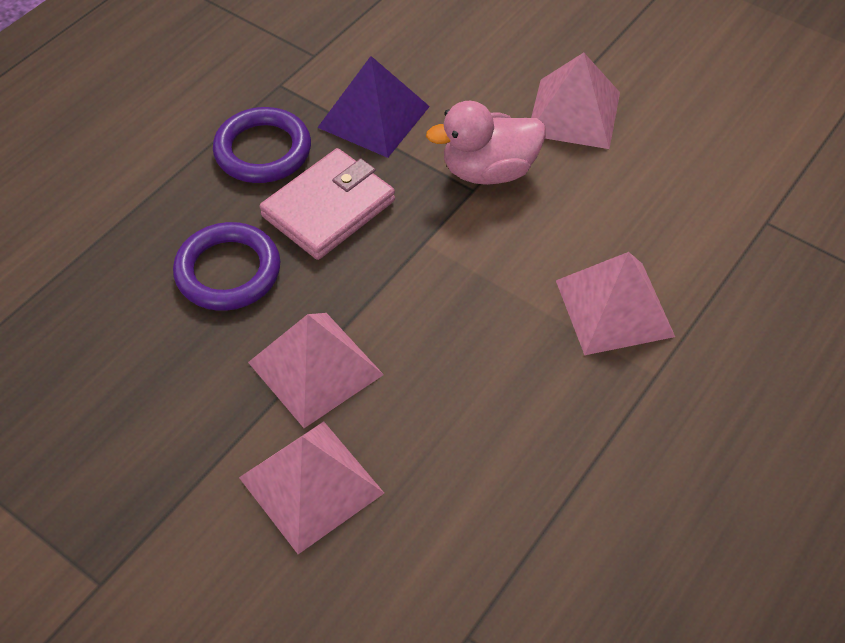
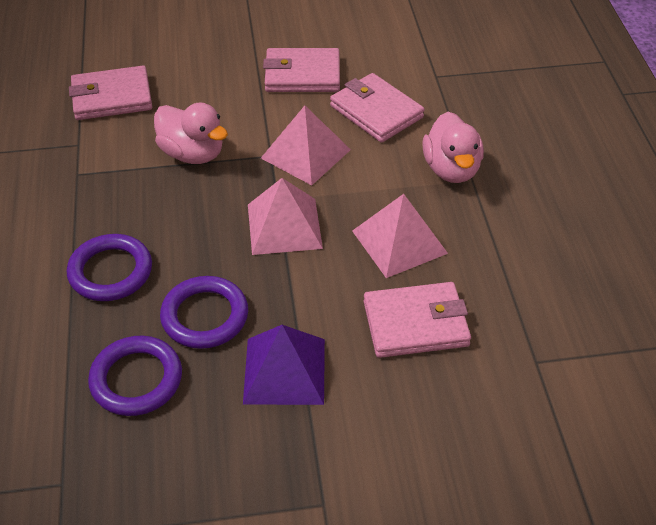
pink duck: 1 -> 2
pink pyramid: 4 -> 3
pink wallet: 1 -> 4
purple ring: 2 -> 3

